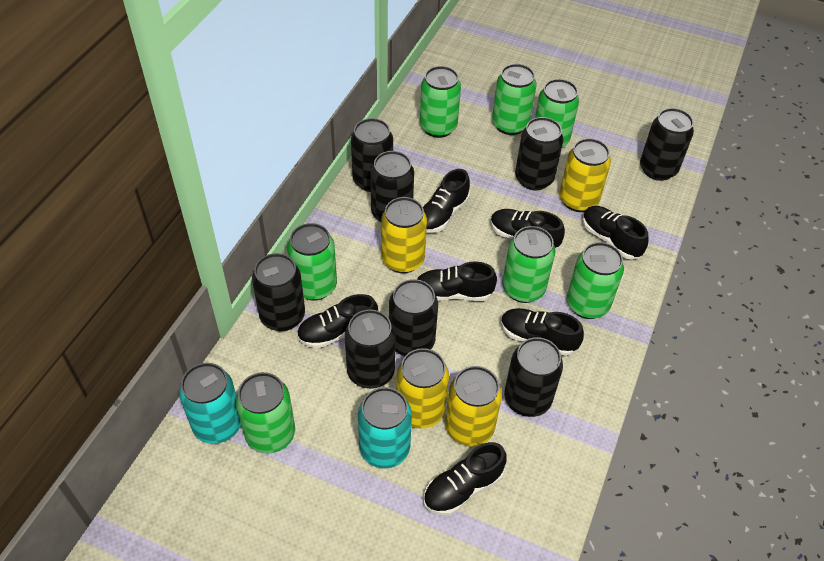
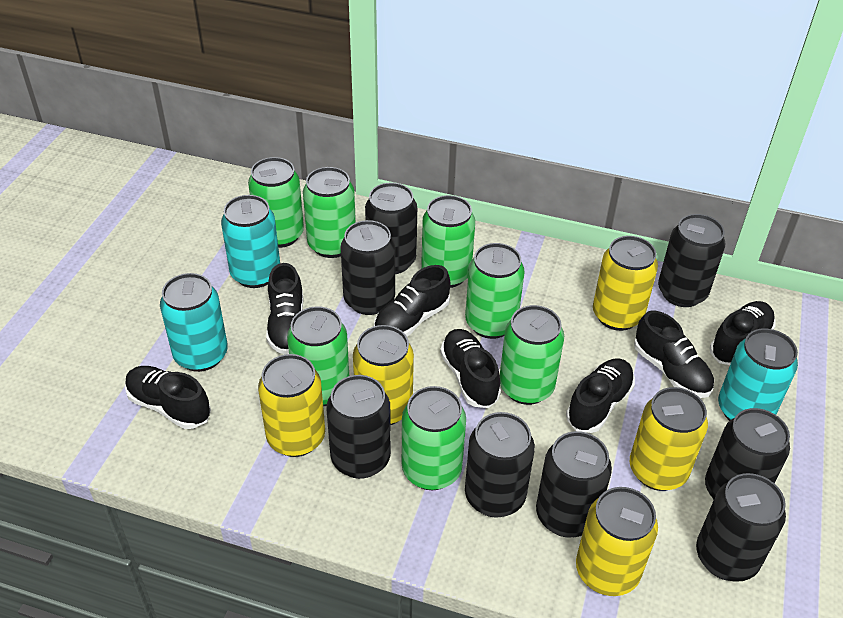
turquoise can: 2 -> 3
yellow can: 4 -> 5

